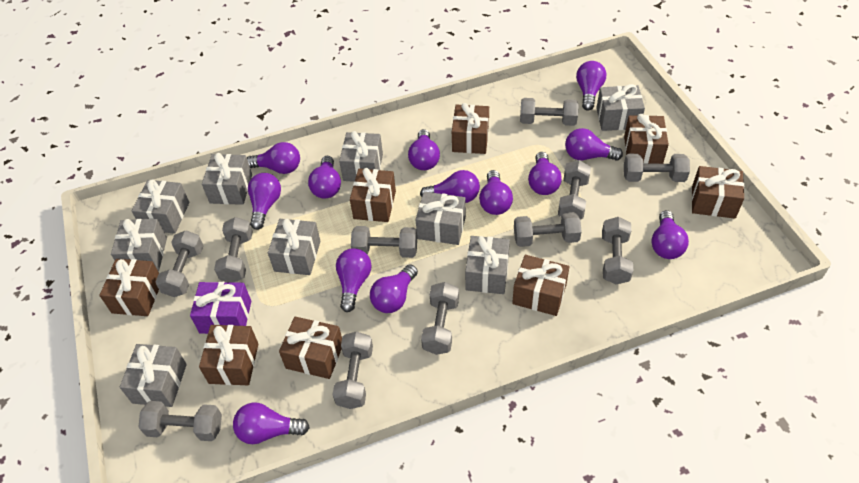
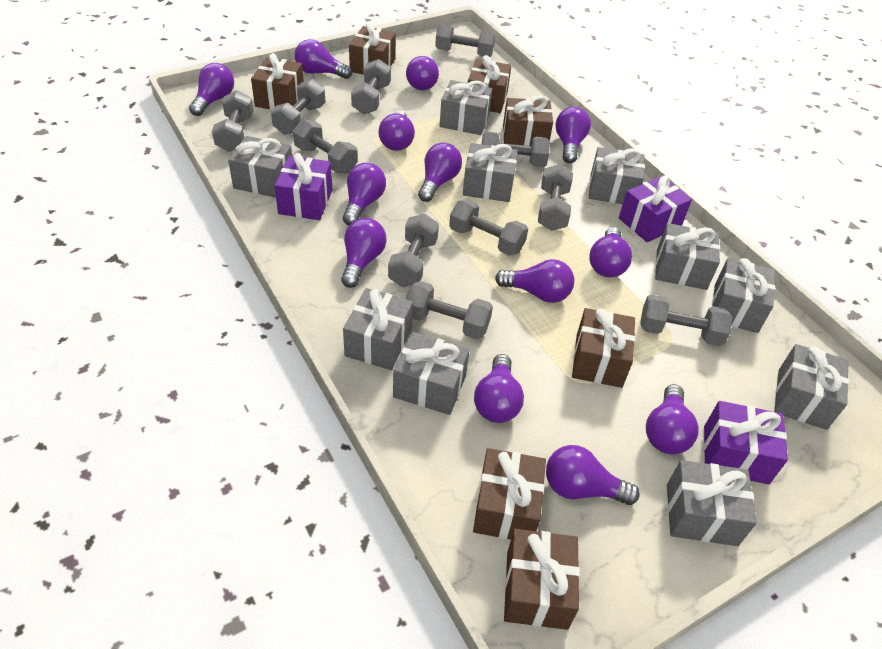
brown gift: 8 -> 7
grey gift: 9 -> 10
purple gift: 1 -> 3

